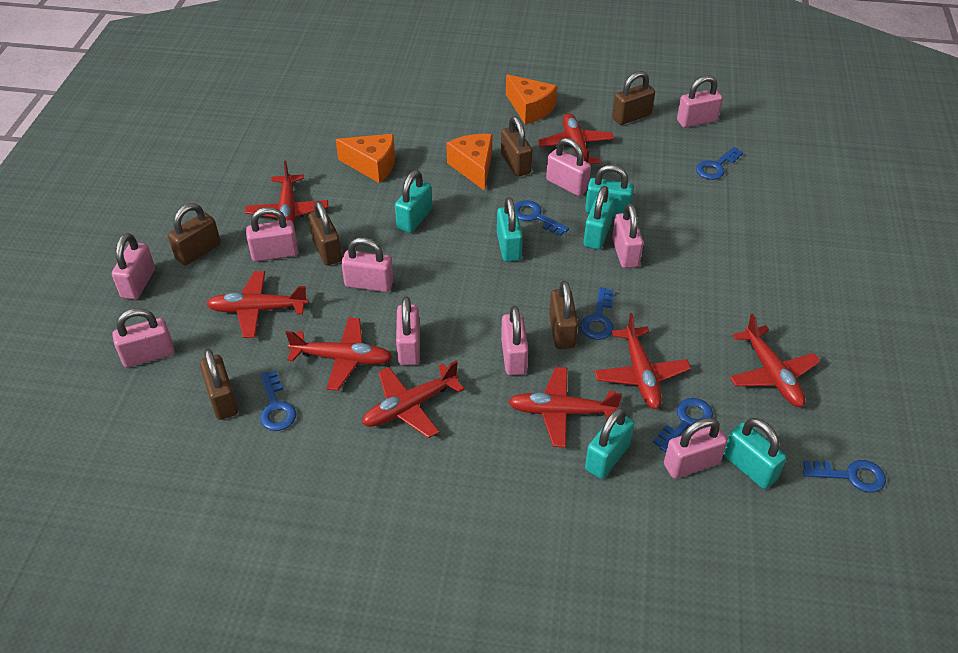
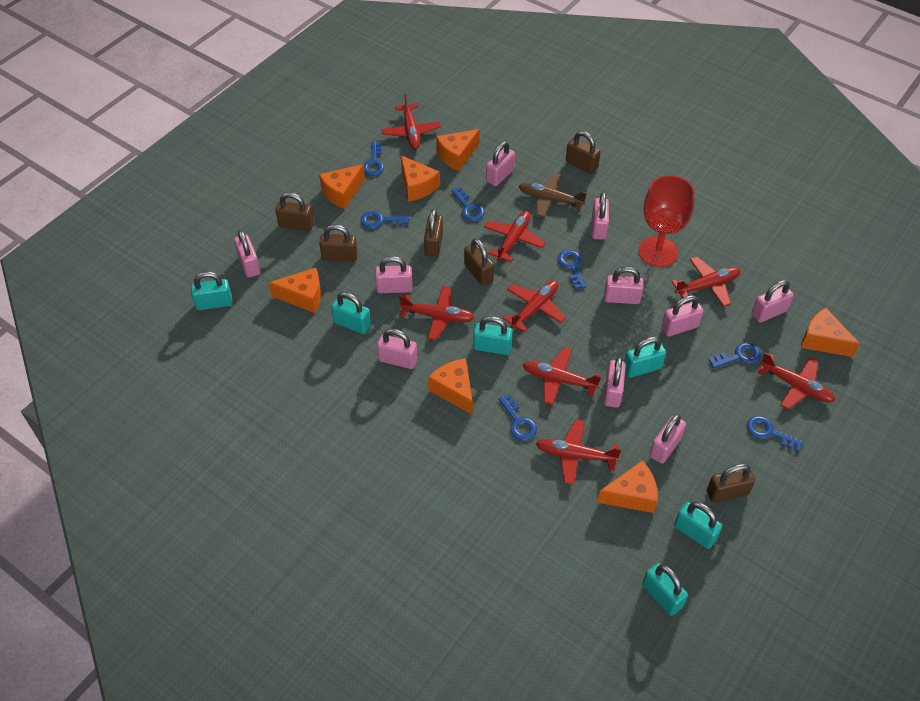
blue key: 6 -> 7
brown plane: 0 -> 1
orange cheese: 3 -> 7
red goblet: 0 -> 1

